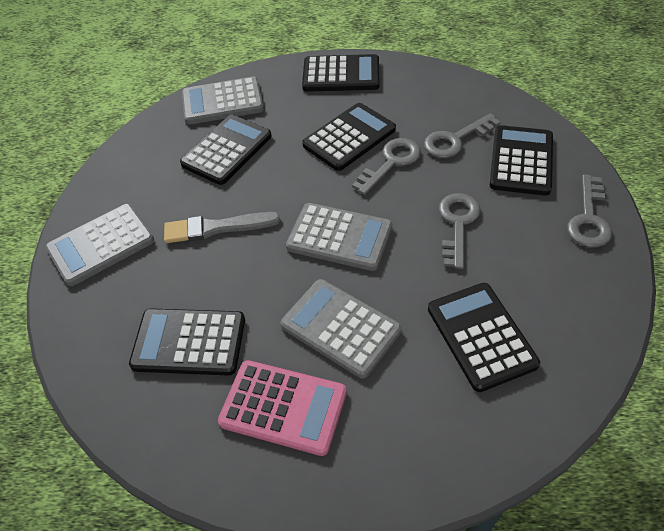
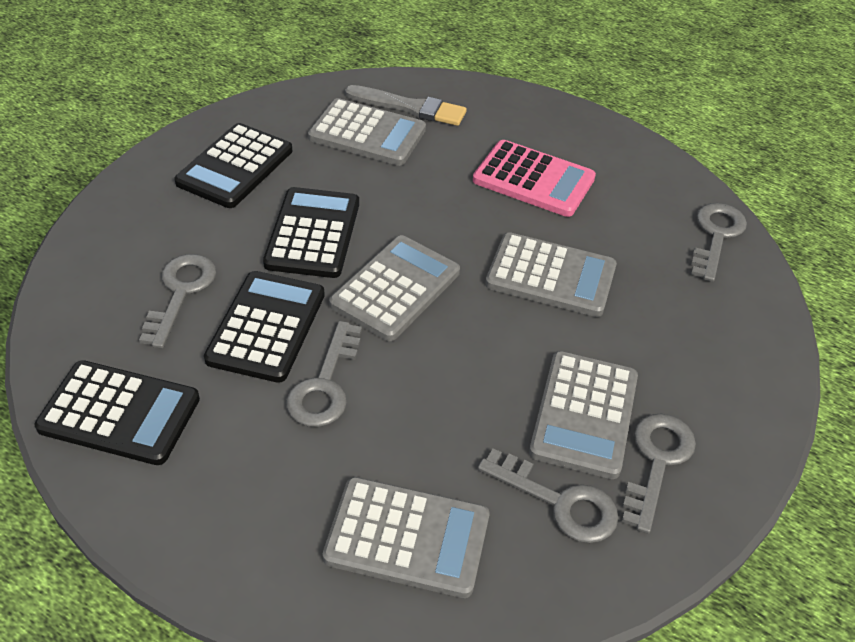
black calculator: 6 -> 4
grey calculator: 4 -> 5
grey key: 4 -> 5

